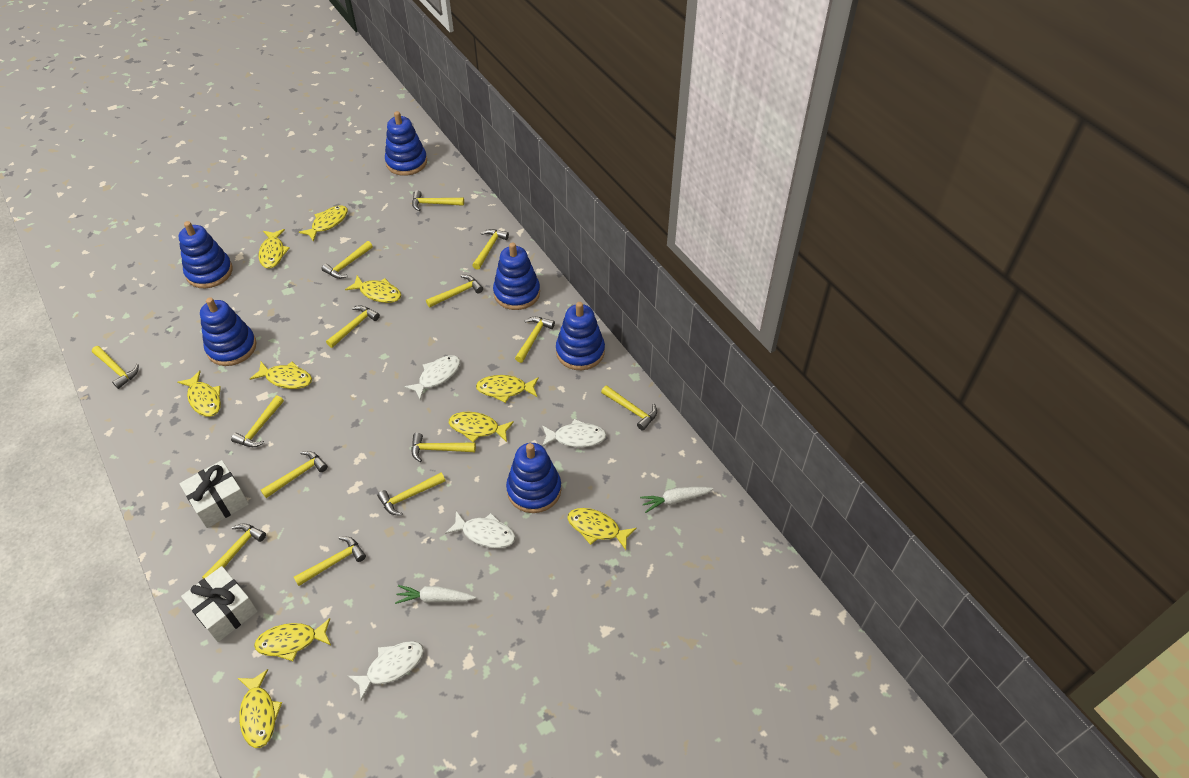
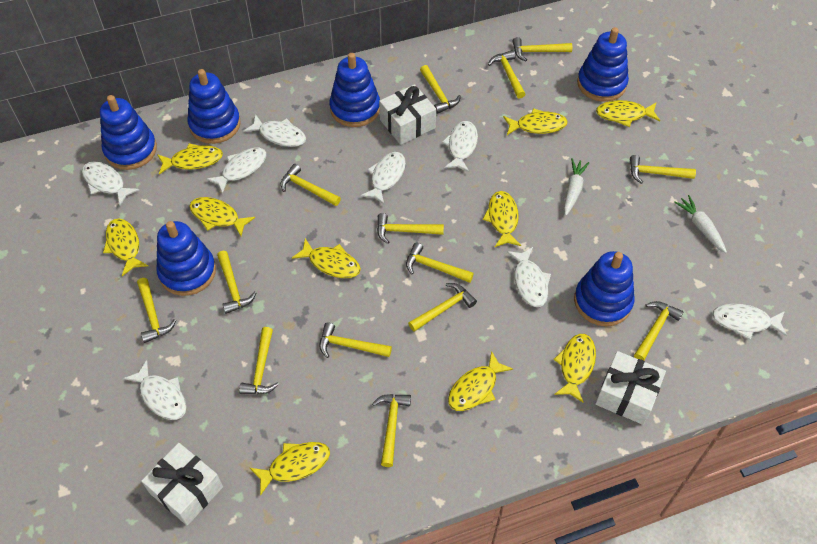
white fish: 4 -> 8
white gift: 2 -> 3

